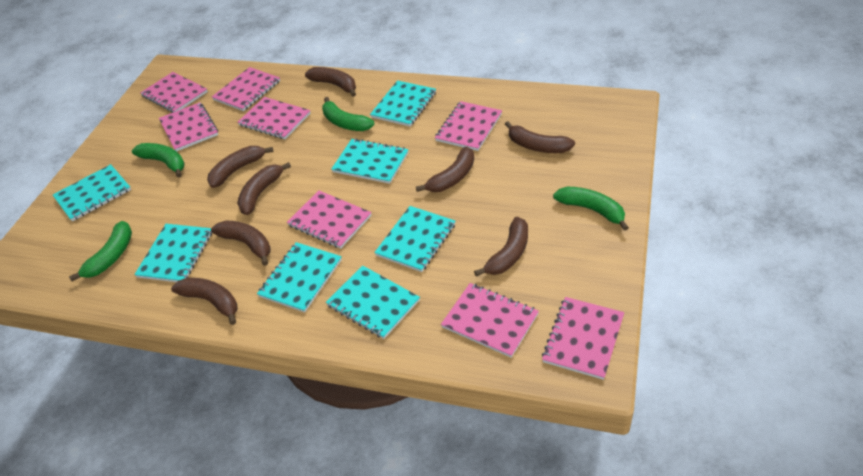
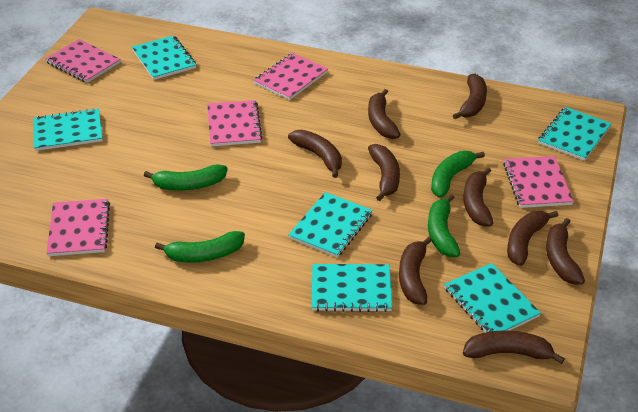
brown banana: 8 -> 9
pink notebook: 8 -> 5
turquoise notebook: 7 -> 6

